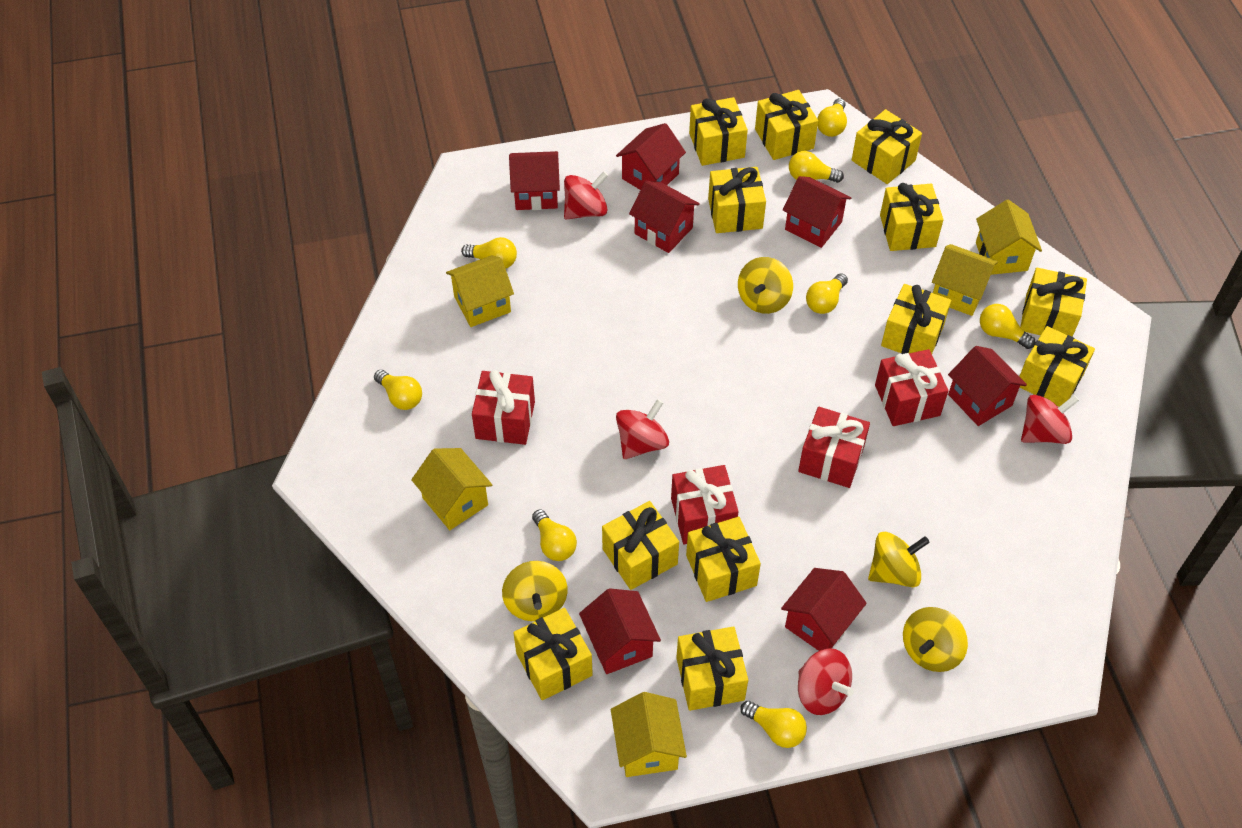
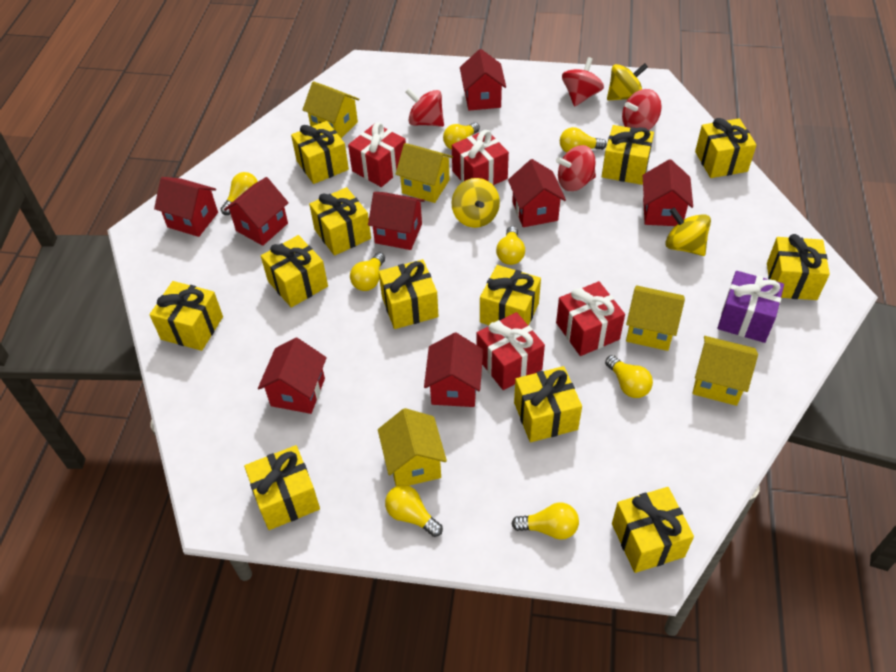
purple gift: 0 -> 1
red house: 7 -> 8
yellow spinning top: 4 -> 3

